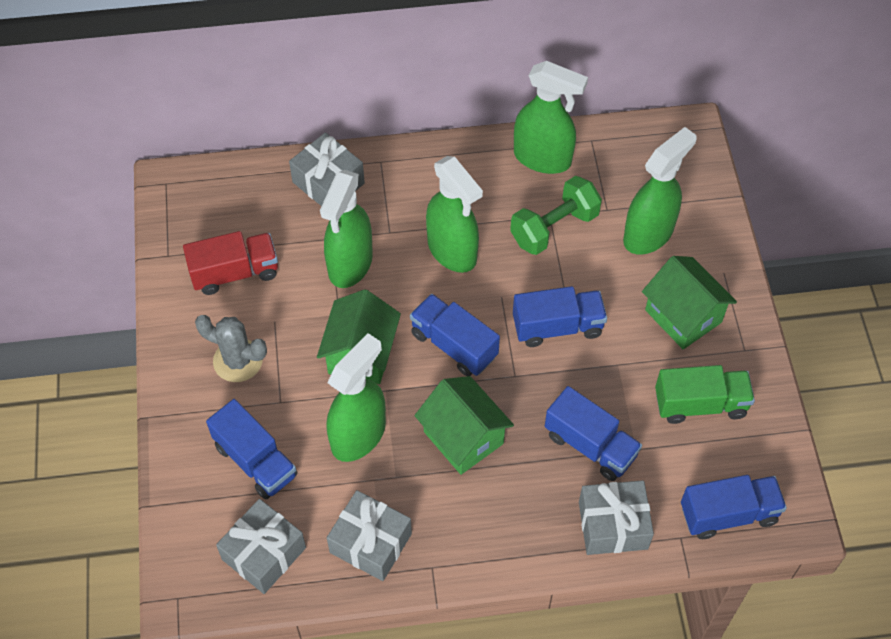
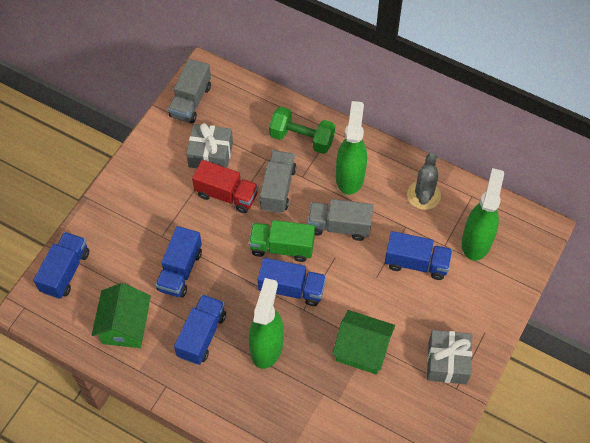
green house: 3 -> 2
green spray bottle: 5 -> 3
grey gift: 4 -> 2
grey truck: 0 -> 3

